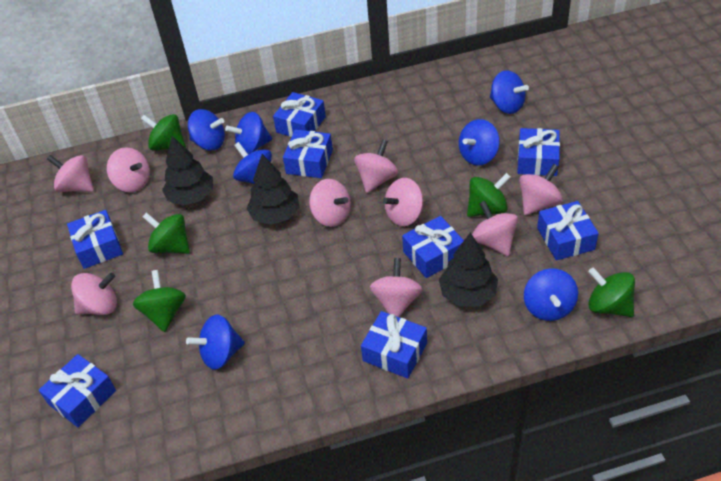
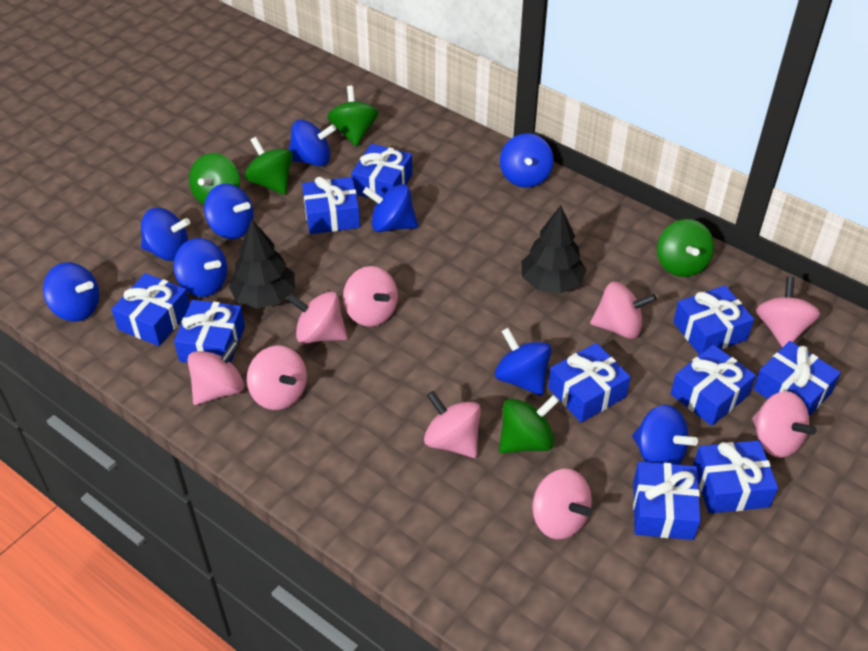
black tree: 3 -> 2
blue gift: 8 -> 10
blue spinning top: 7 -> 9

